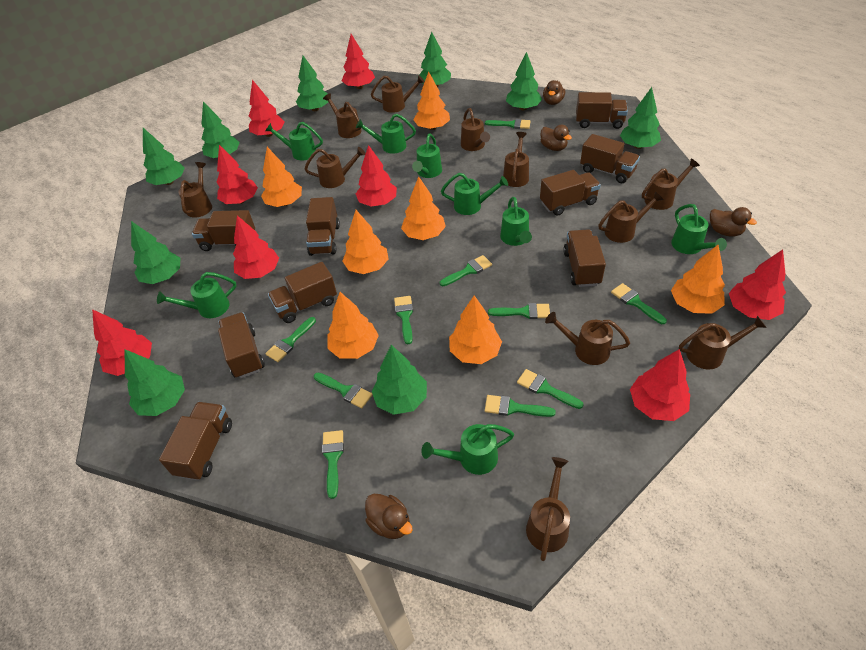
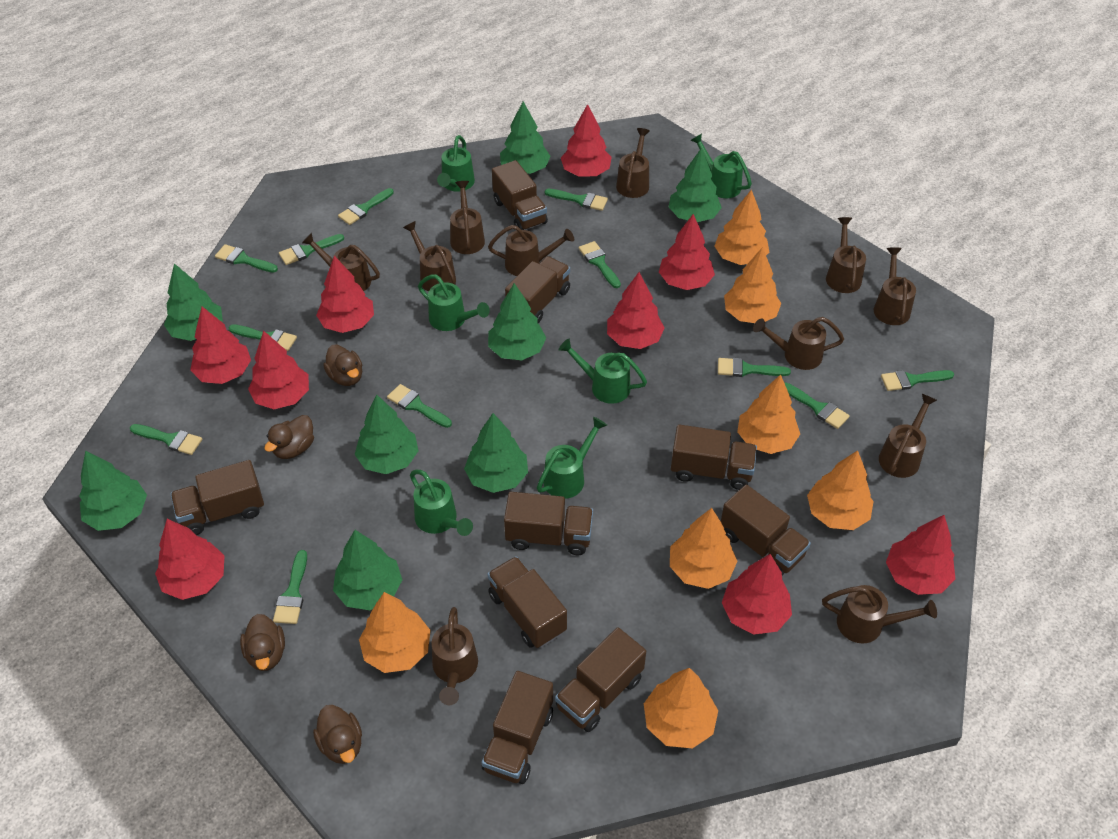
green brush: 10 -> 12
green tree: 9 -> 8
green watering can: 8 -> 6
red tree: 8 -> 9

